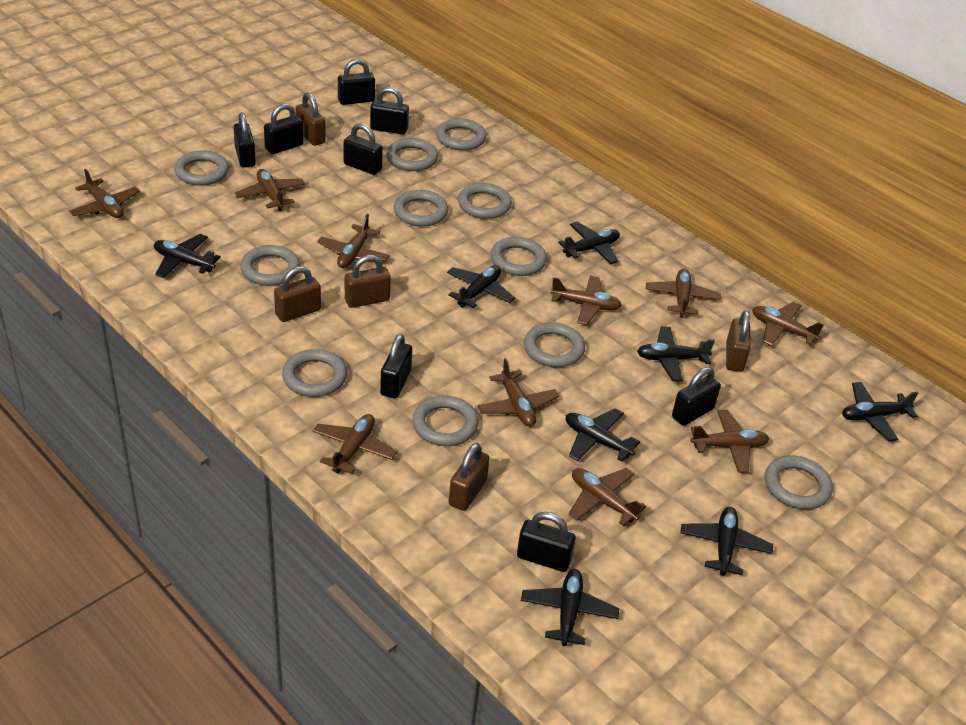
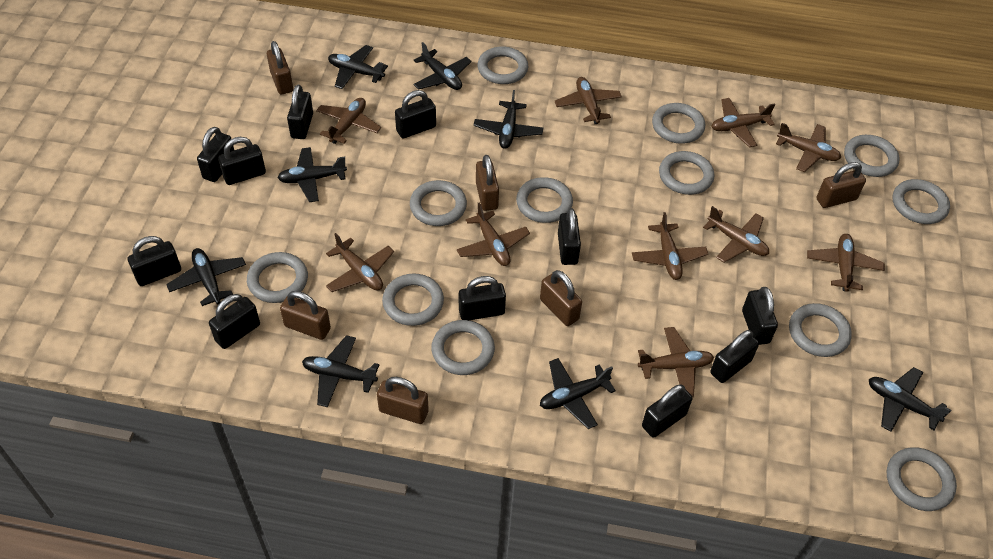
black padlock: 8 -> 11
brown padlock: 5 -> 6
grey ring: 11 -> 12

